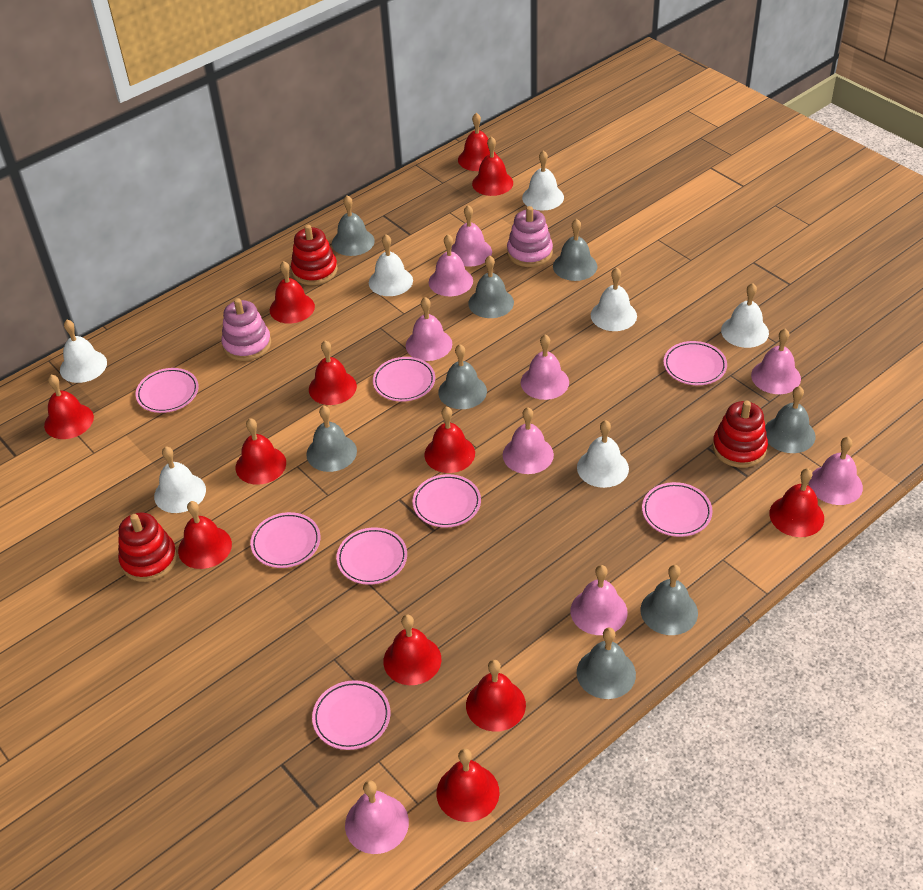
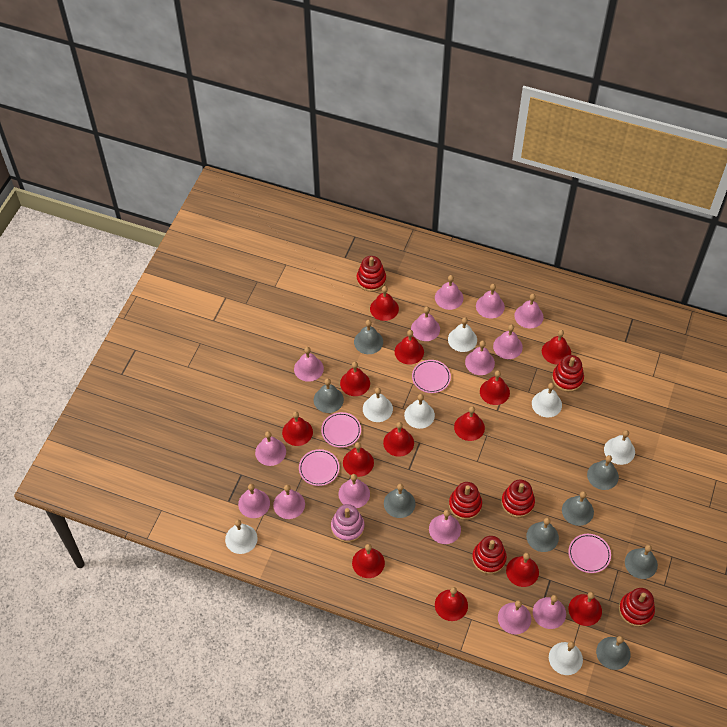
pink bell: 9 -> 14
pink plate: 8 -> 4
pink stacking toy: 2 -> 1
red bell: 12 -> 13
red stacking toy: 3 -> 6

